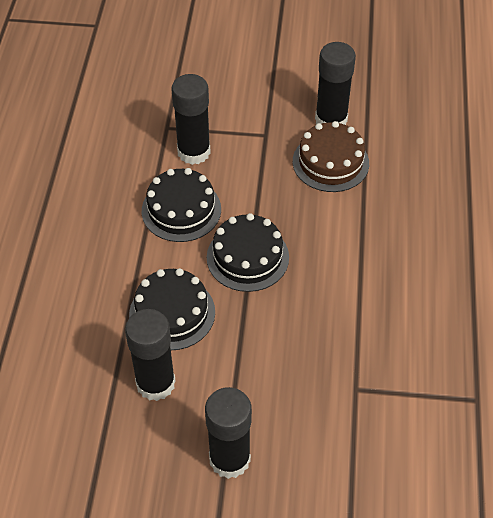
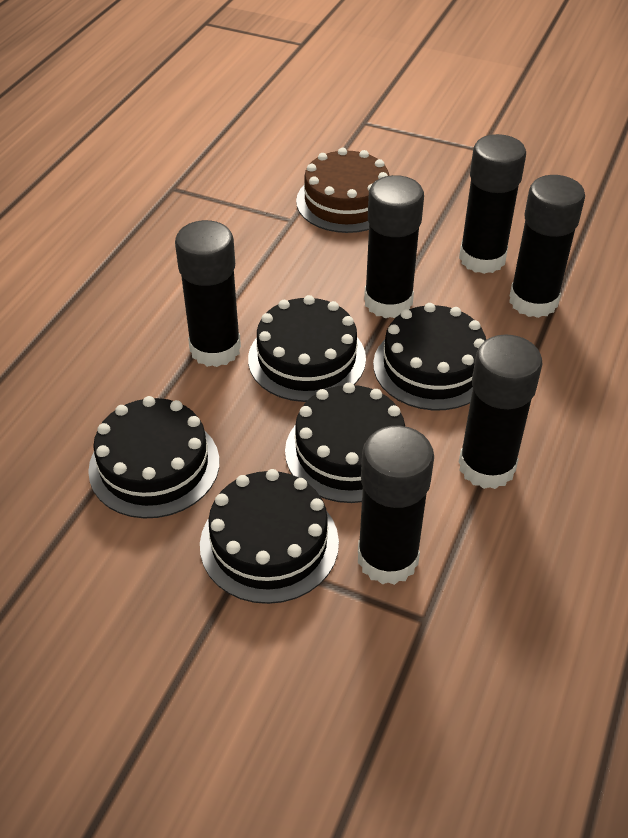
black cake: 3 -> 5
black glue stick: 4 -> 6

